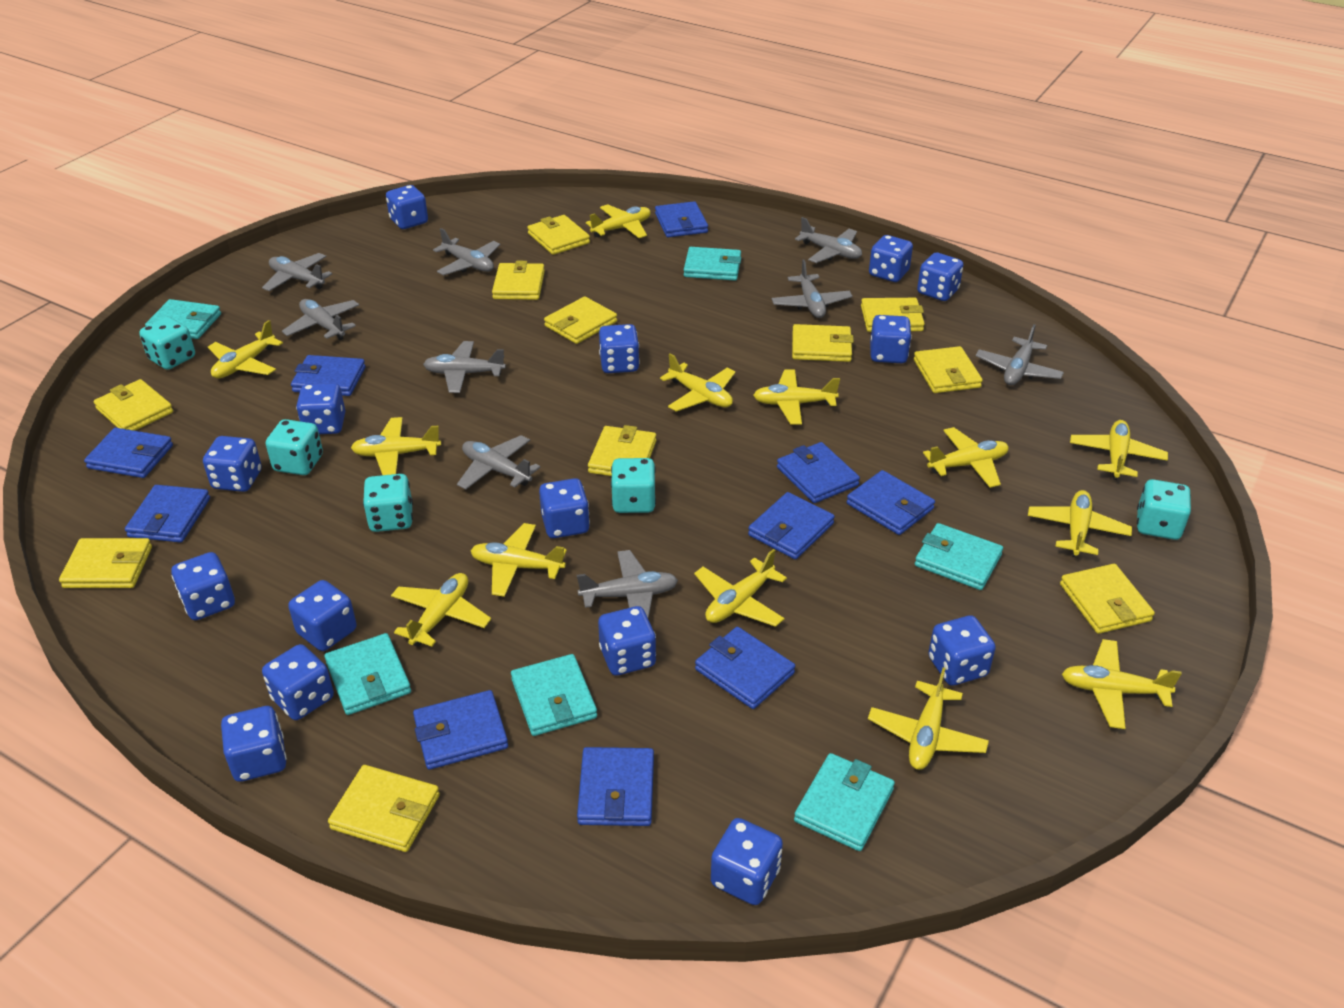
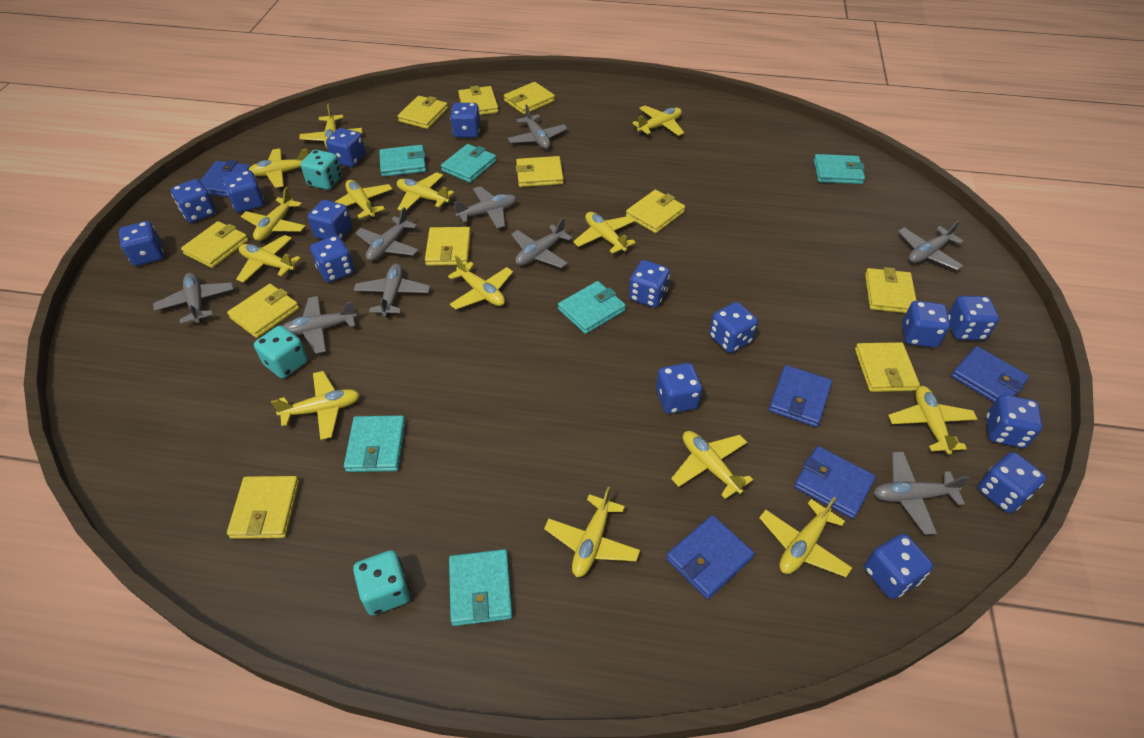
blue wallet: 10 -> 5
turquoise dice: 5 -> 3
yellow plane: 13 -> 14

